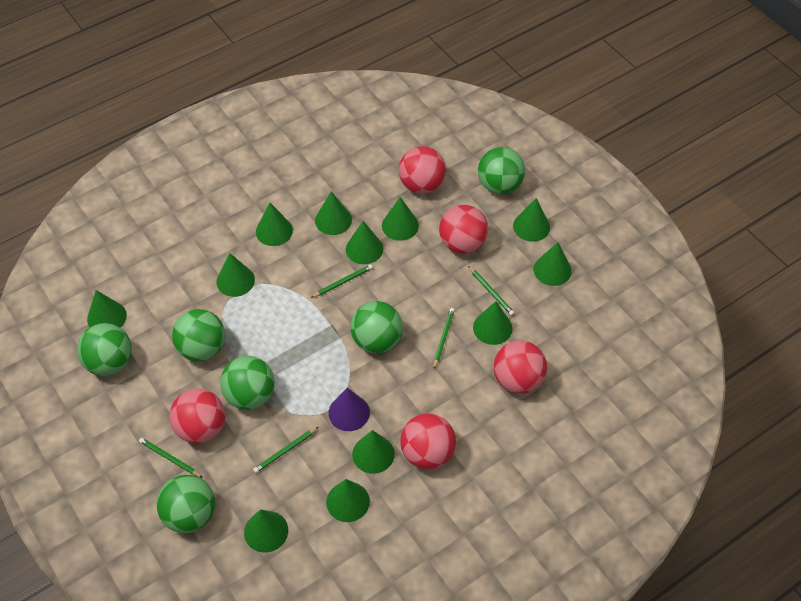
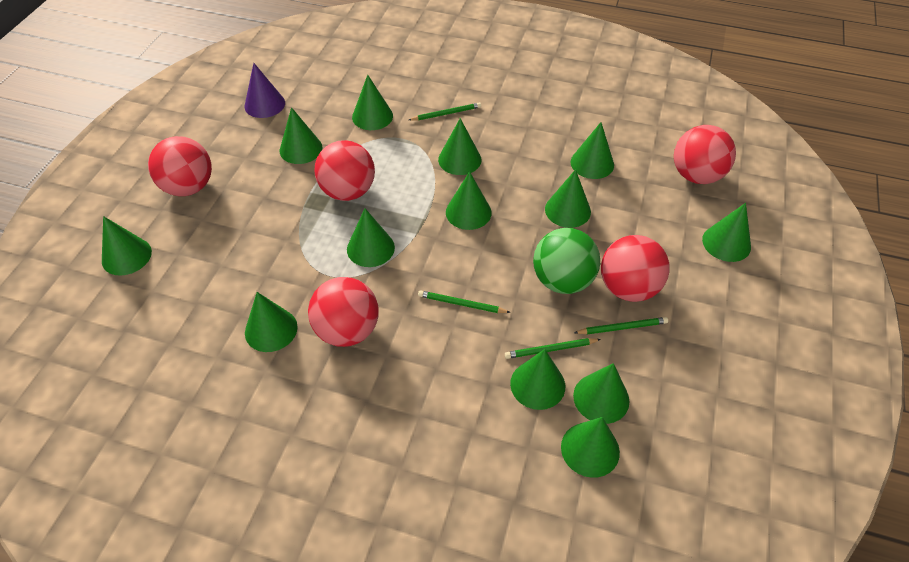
green ball: 6 -> 1
green cone: 12 -> 13
green pencil: 5 -> 4

